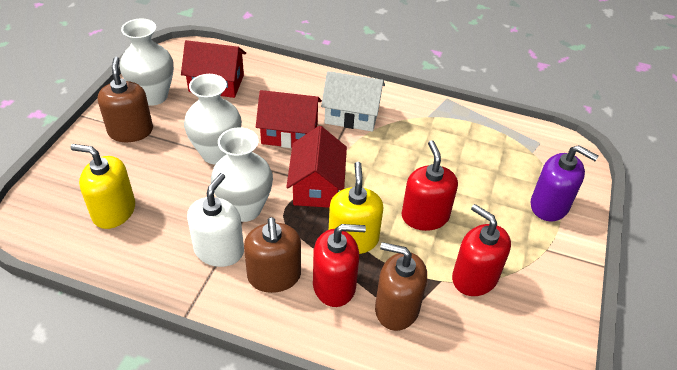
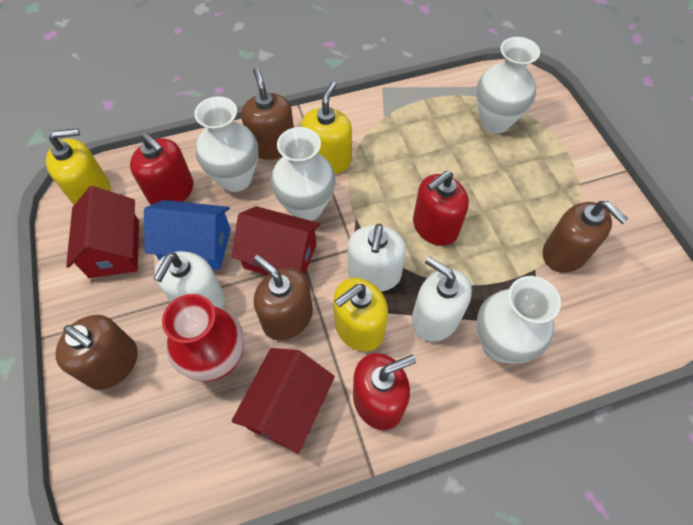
blue house: 0 -> 1
brown soap dispenser: 3 -> 4
purple soap dispenser: 1 -> 0
red vase: 0 -> 1
white house: 1 -> 0
white soap dispenser: 1 -> 3
white vase: 3 -> 4
yellow soap dispenser: 2 -> 3

